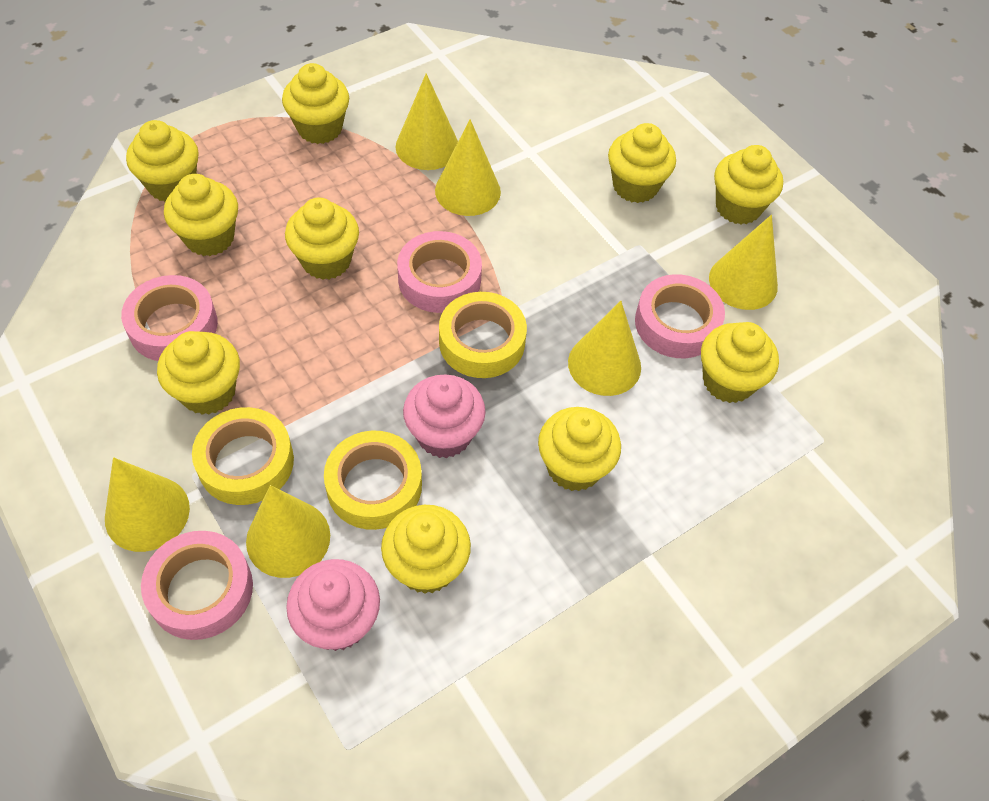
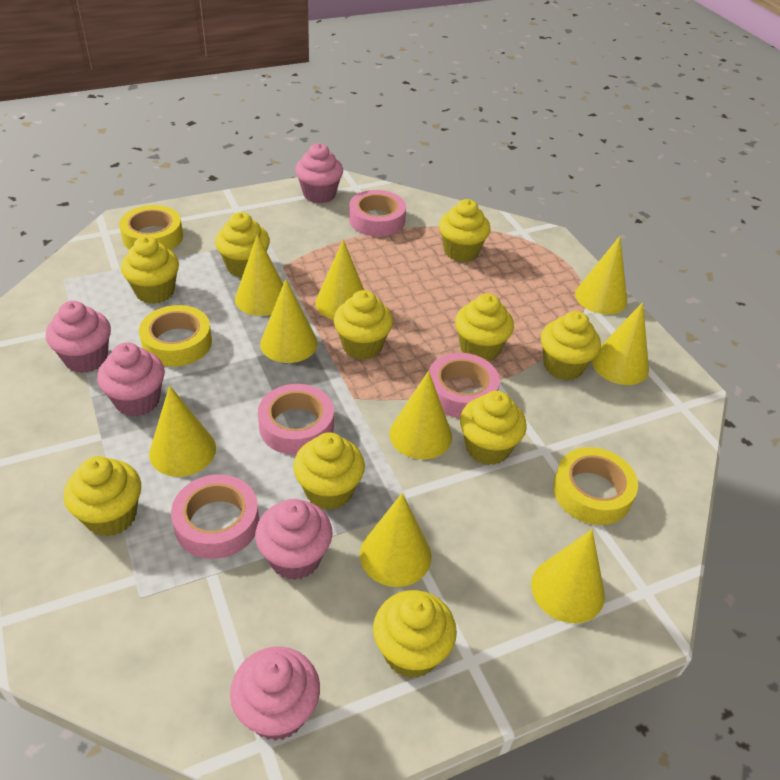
pink cupcake: 2 -> 5
yellow cone: 6 -> 9

